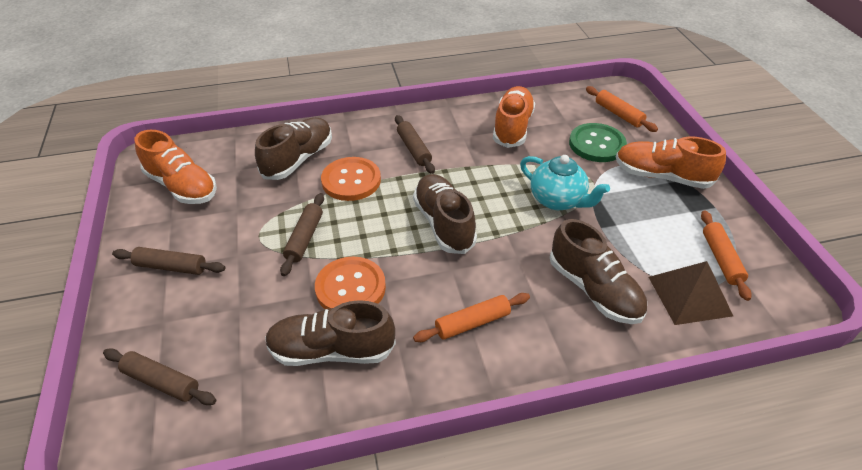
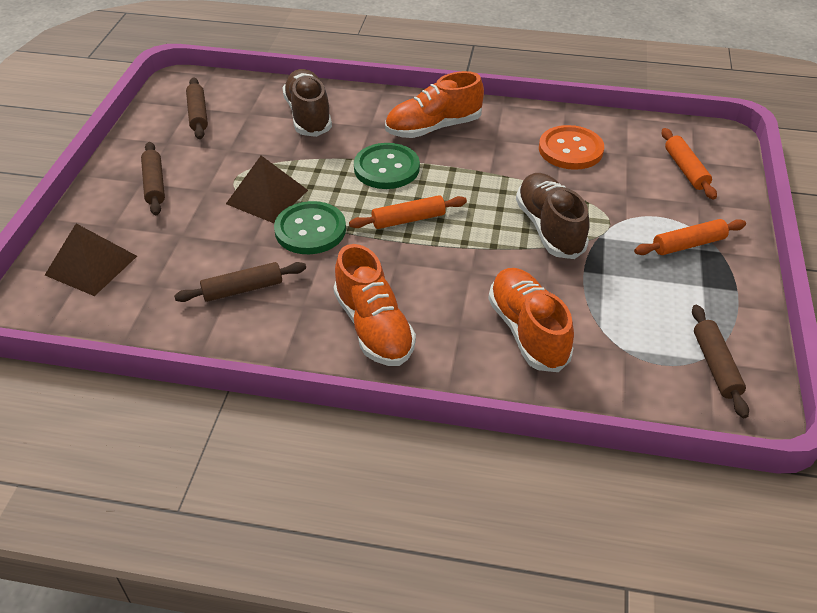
brown pyramid: 1 -> 2
brown shoe: 4 -> 2
green button: 1 -> 2
orange button: 2 -> 1
turquoise teapot: 1 -> 0

